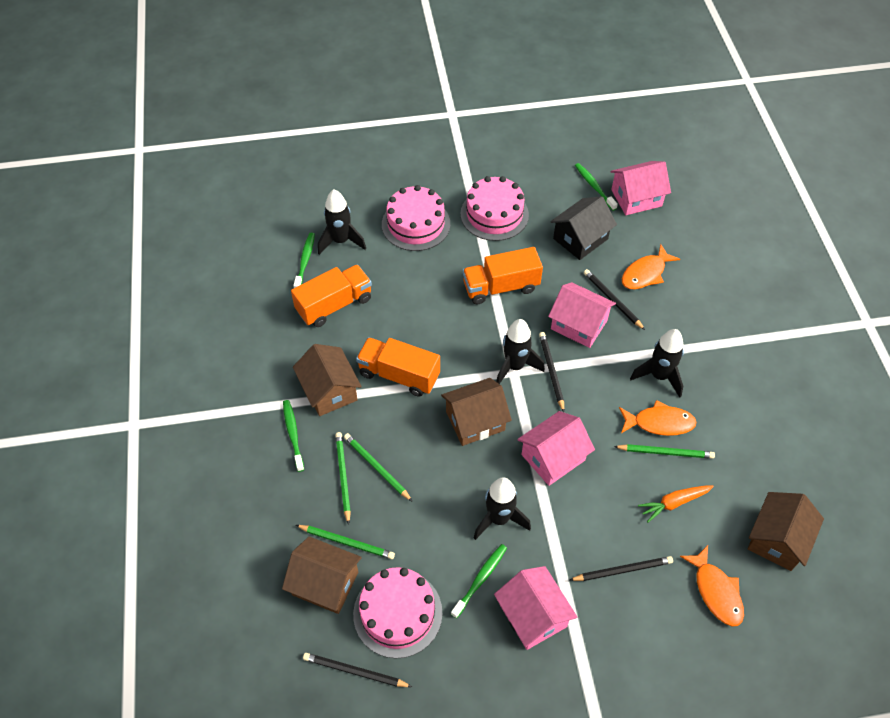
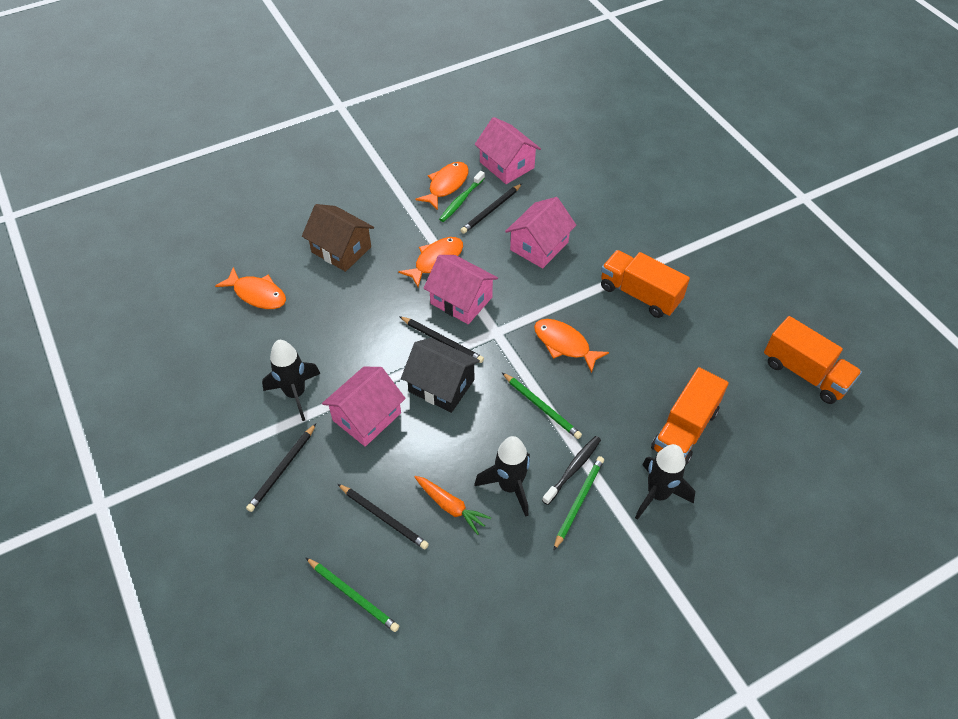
black rocket: 4 -> 3
black toothbrush: 0 -> 1
brown house: 4 -> 1
green pencil: 4 -> 3
green toothbrush: 4 -> 1
orange fish: 3 -> 4
pink cake: 3 -> 0

